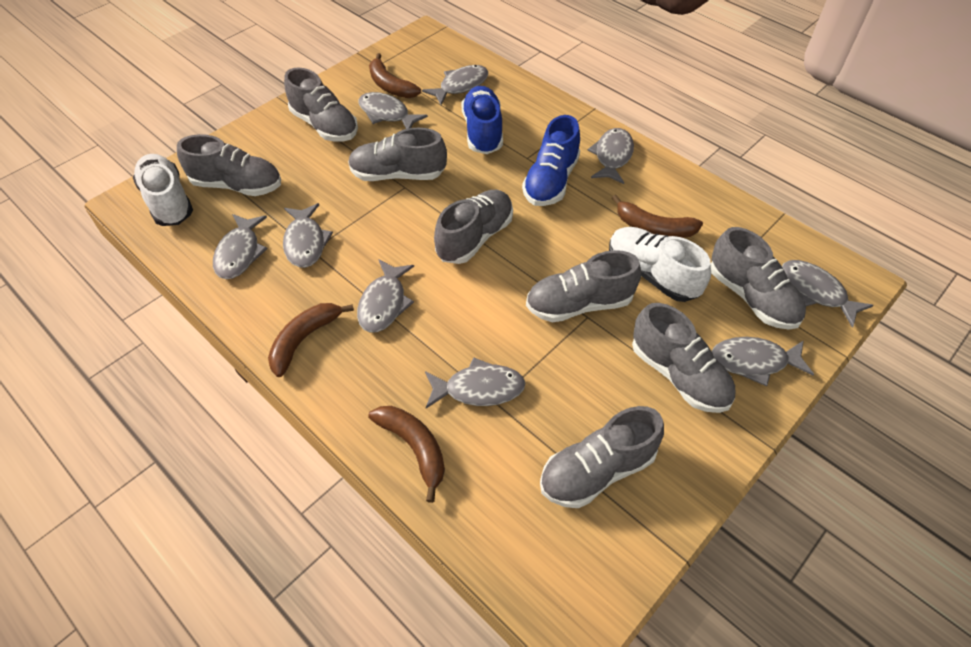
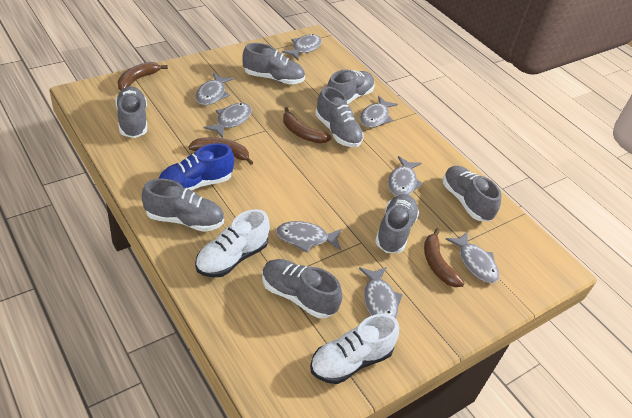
blue shoe: 2 -> 1
grey fish: 9 -> 8

